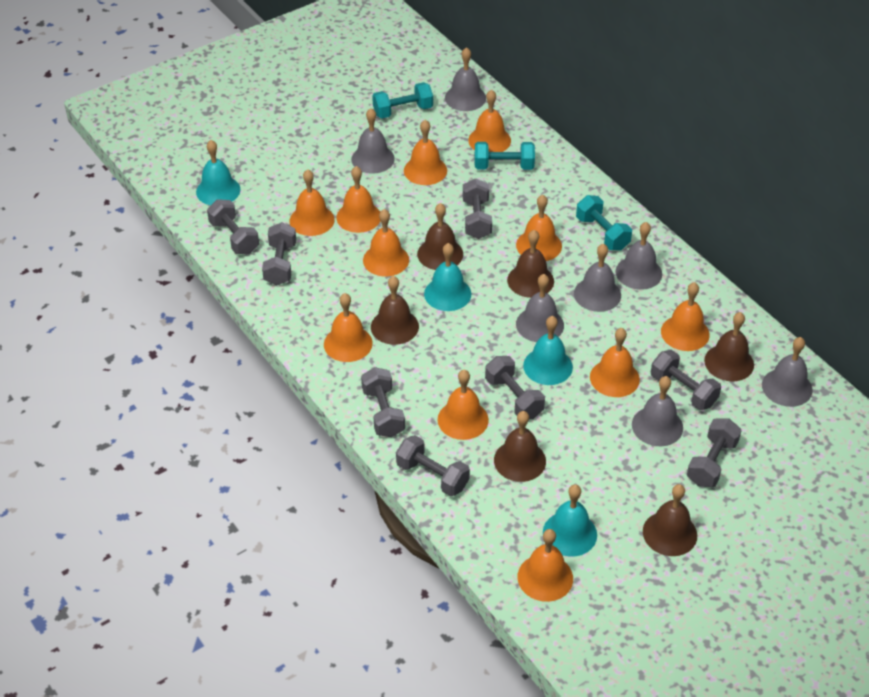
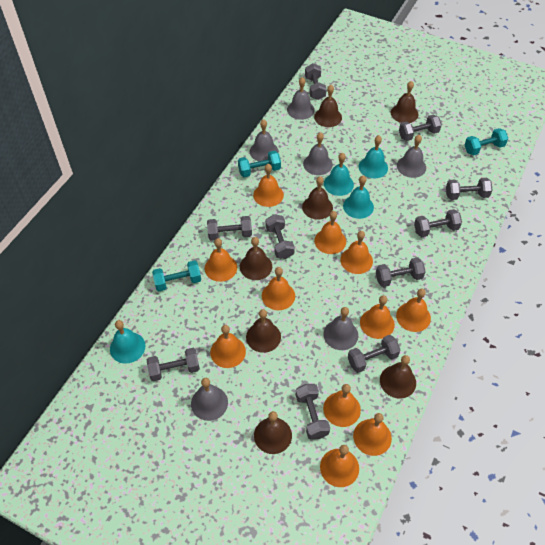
brown bell: 6 -> 7
grey bell: 7 -> 6
grey dumbbell: 8 -> 10

